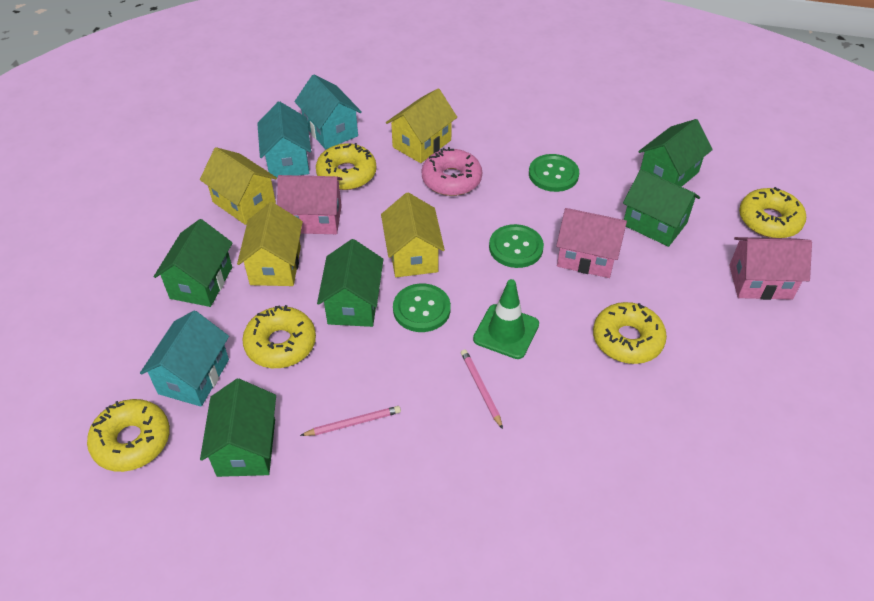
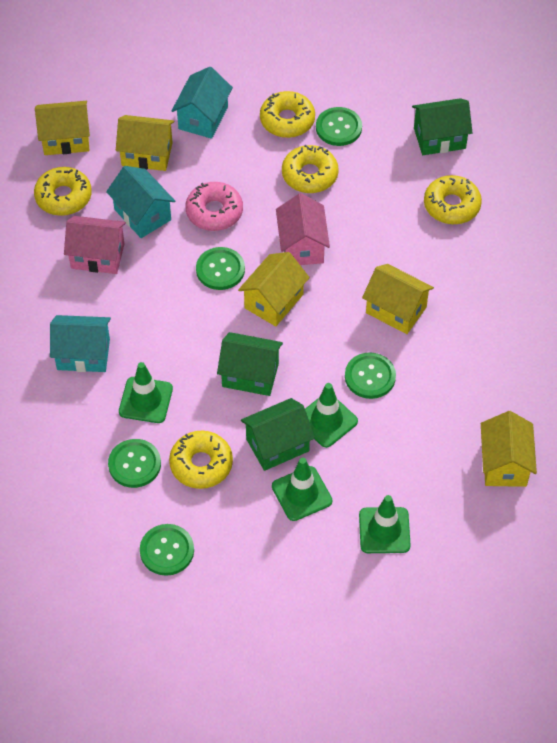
green button: 3 -> 5
green house: 5 -> 3
green traffic cone: 1 -> 4
pink house: 3 -> 2
pink pencil: 2 -> 0
yellow house: 4 -> 5

